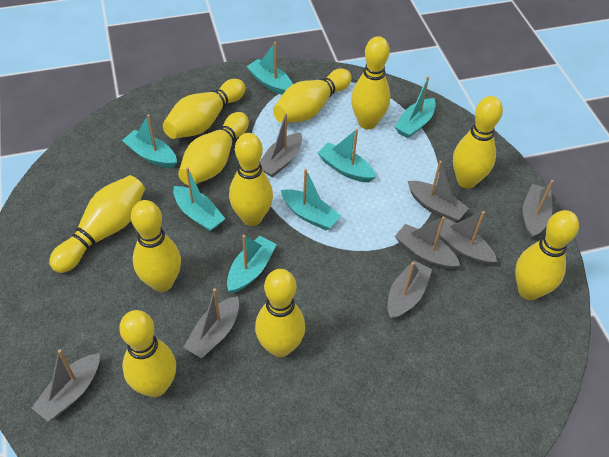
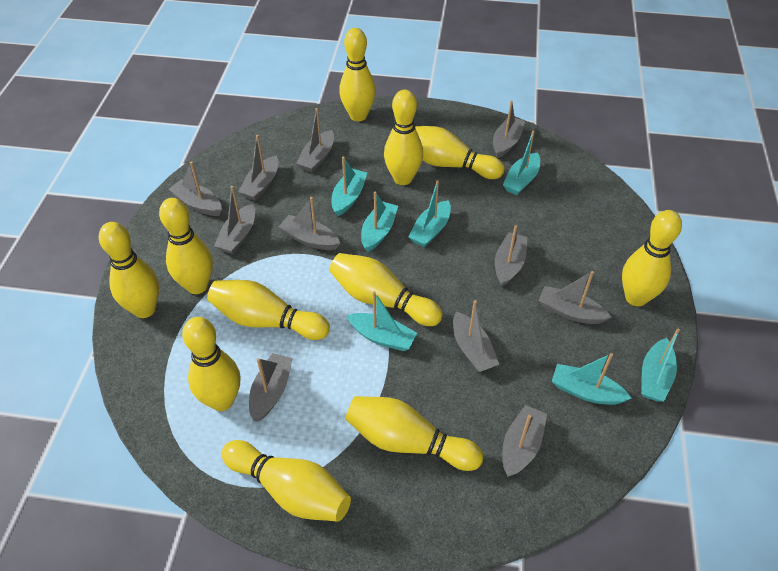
grey boat: 8 -> 11

